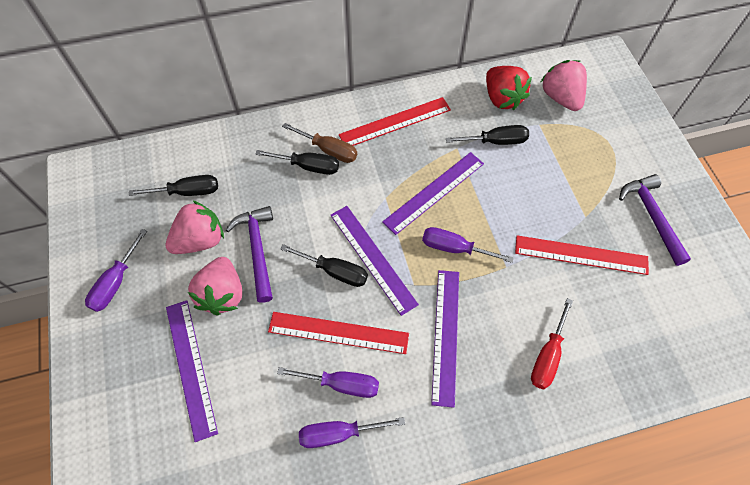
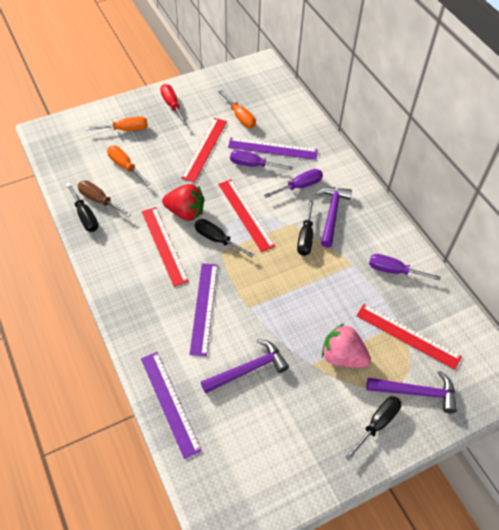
orange screwdriver: 0 -> 3
pink strawberry: 3 -> 1
purple hammer: 2 -> 3
purple ruler: 4 -> 3
purple screwdriver: 4 -> 3
red ruler: 3 -> 4

